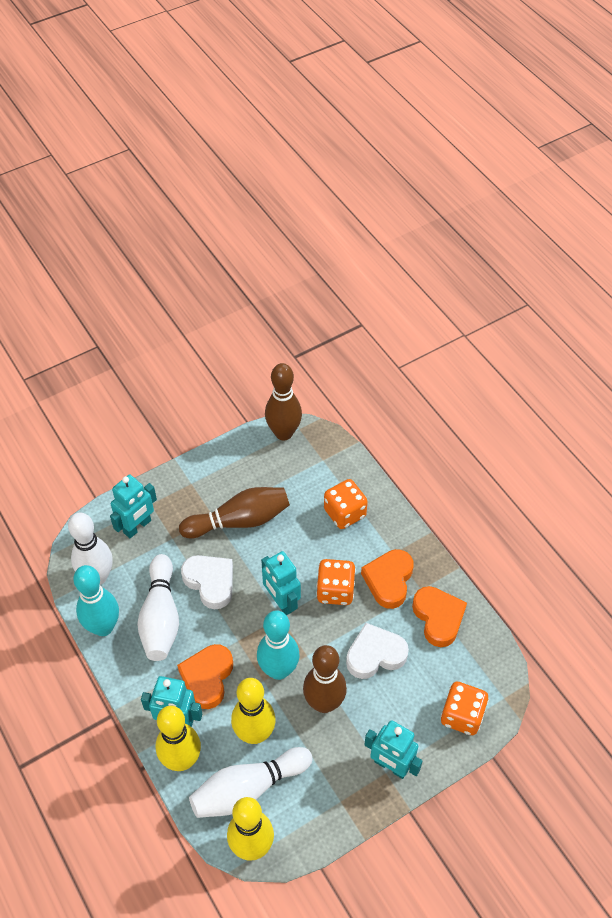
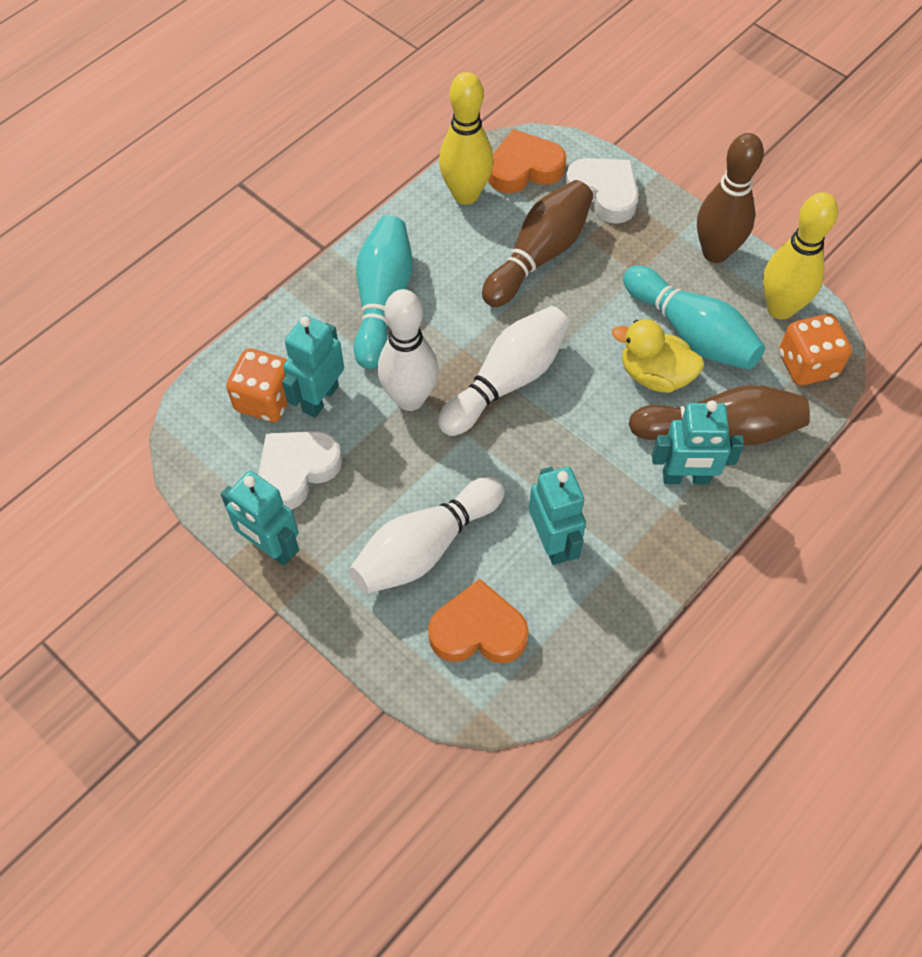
orange dice: 3 -> 2
orange heart: 3 -> 2
yellow bowling pin: 3 -> 2
yellow duck: 0 -> 1

